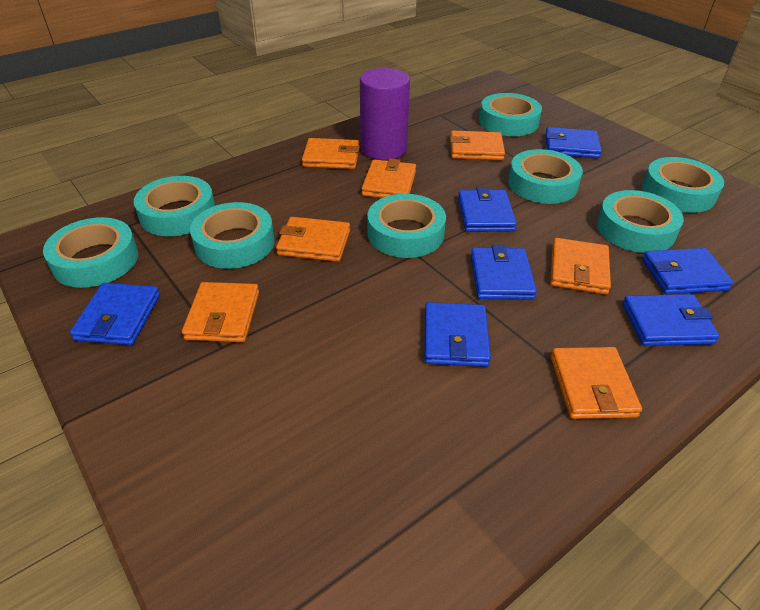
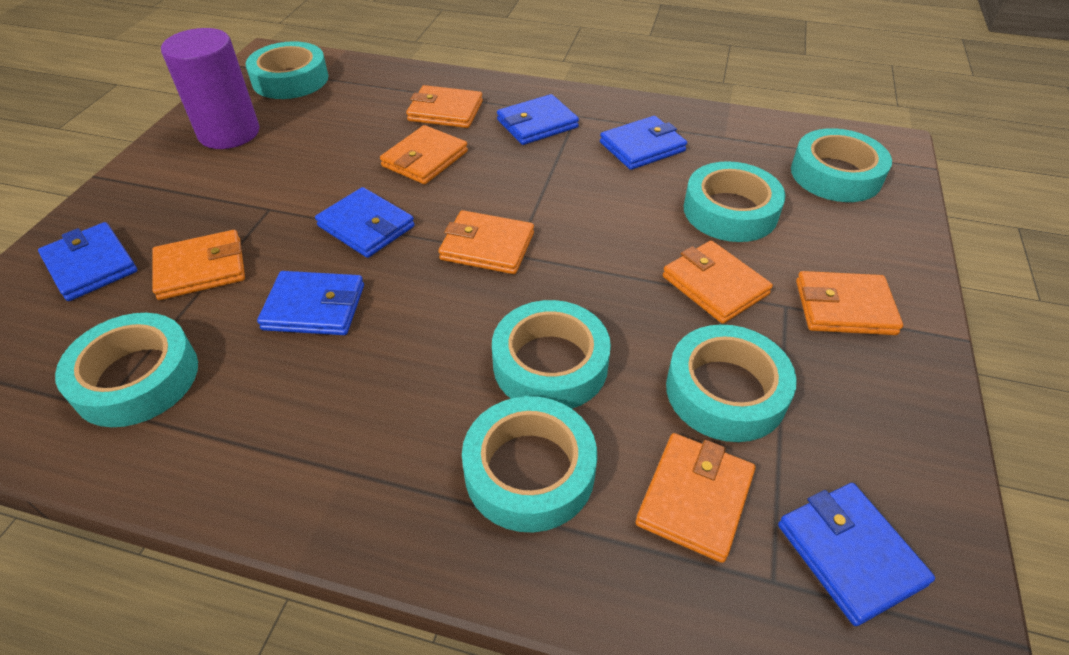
blue wallet: 7 -> 6
turquoise tape: 8 -> 7

